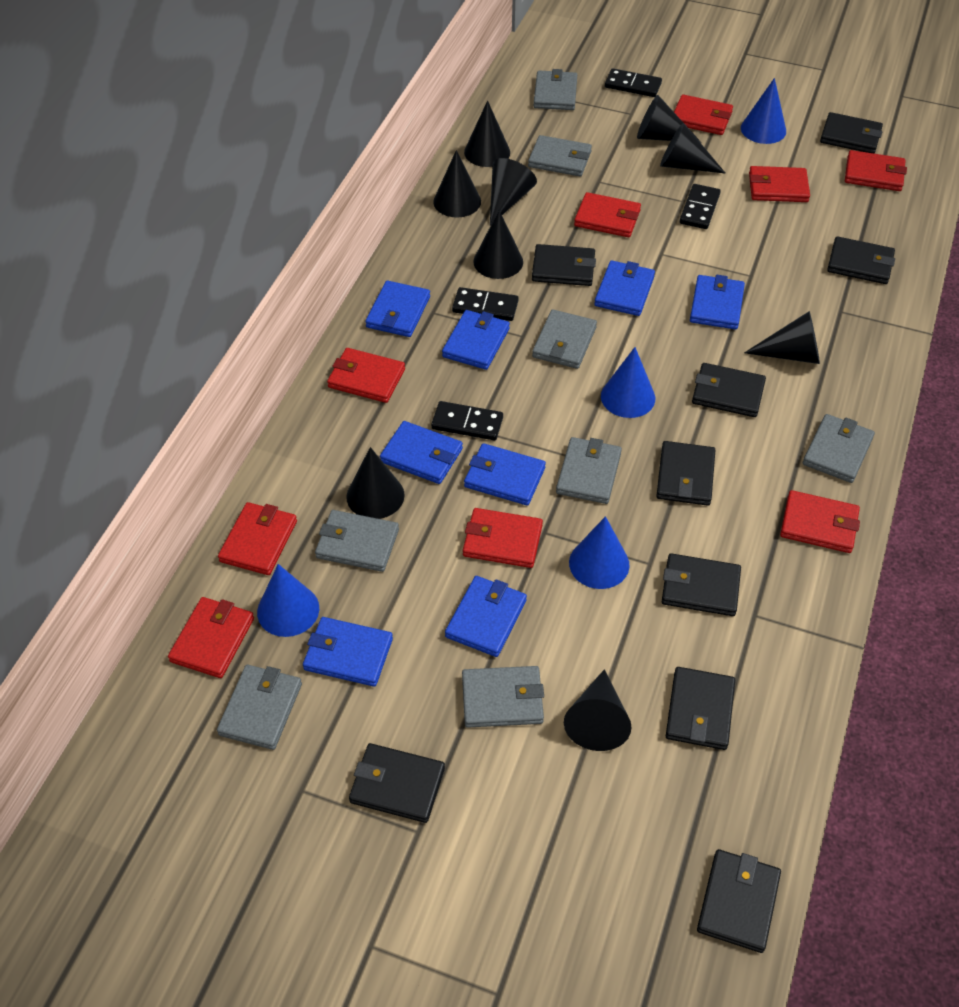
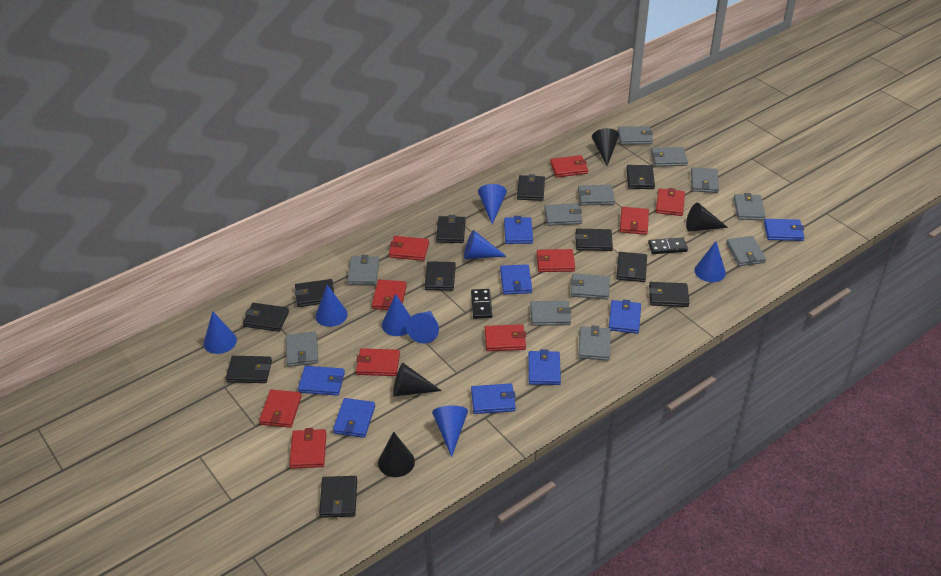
black cone: 9 -> 4
black domino: 4 -> 2
black wallet: 9 -> 11
blue cone: 4 -> 8
grey wallet: 8 -> 12
red wallet: 9 -> 10

